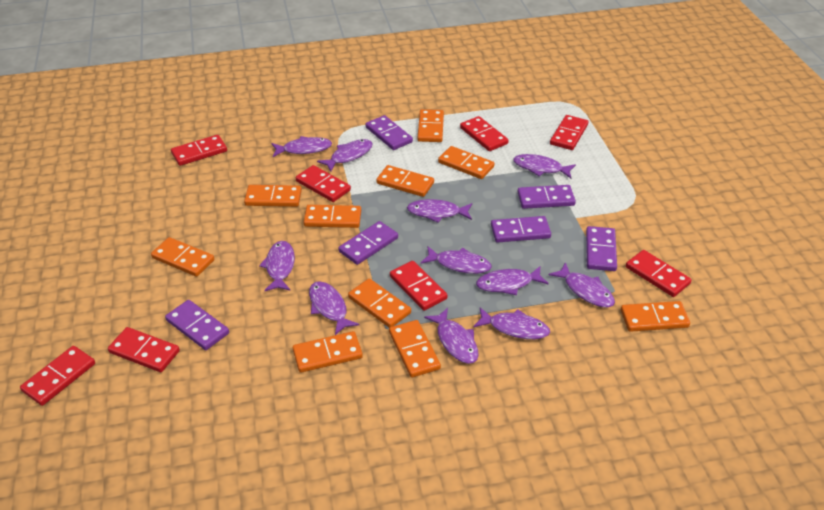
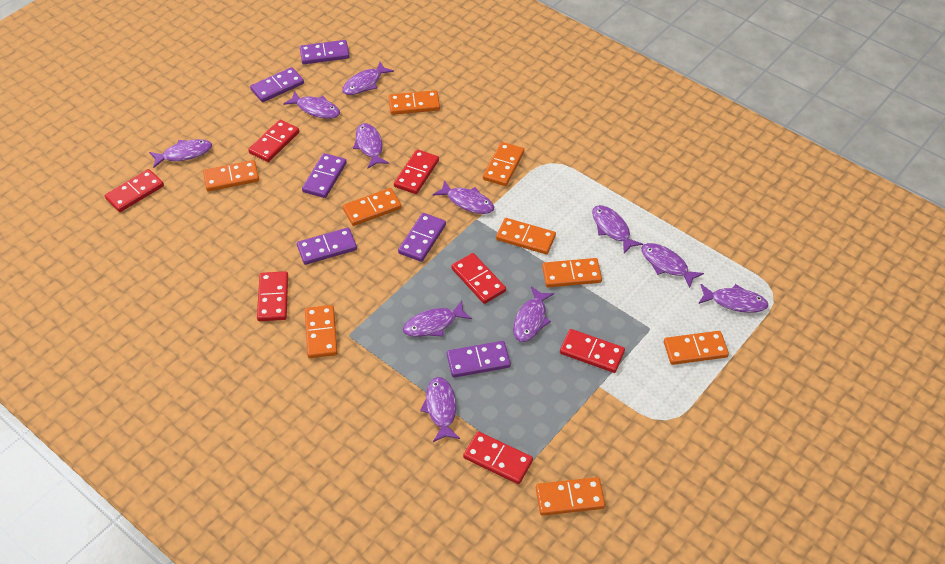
orange domino: 10 -> 9
red domino: 8 -> 7

